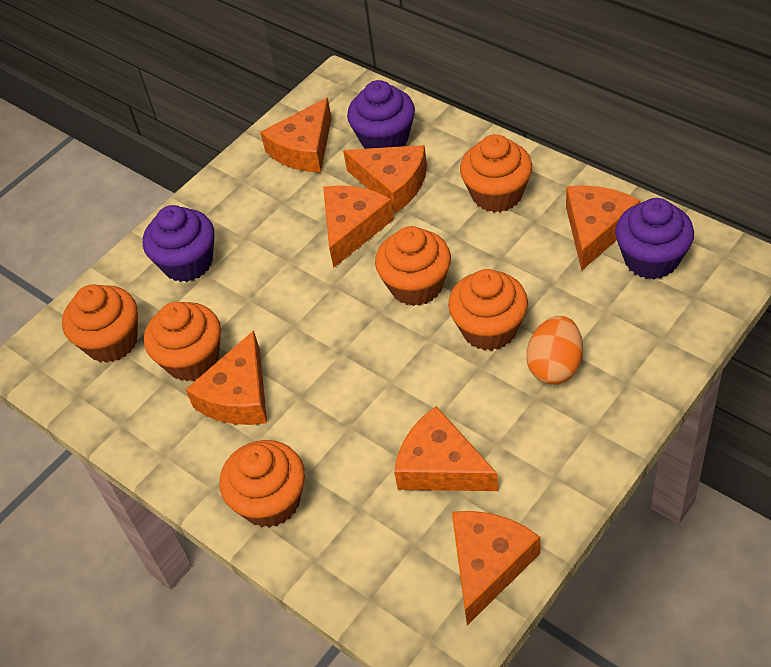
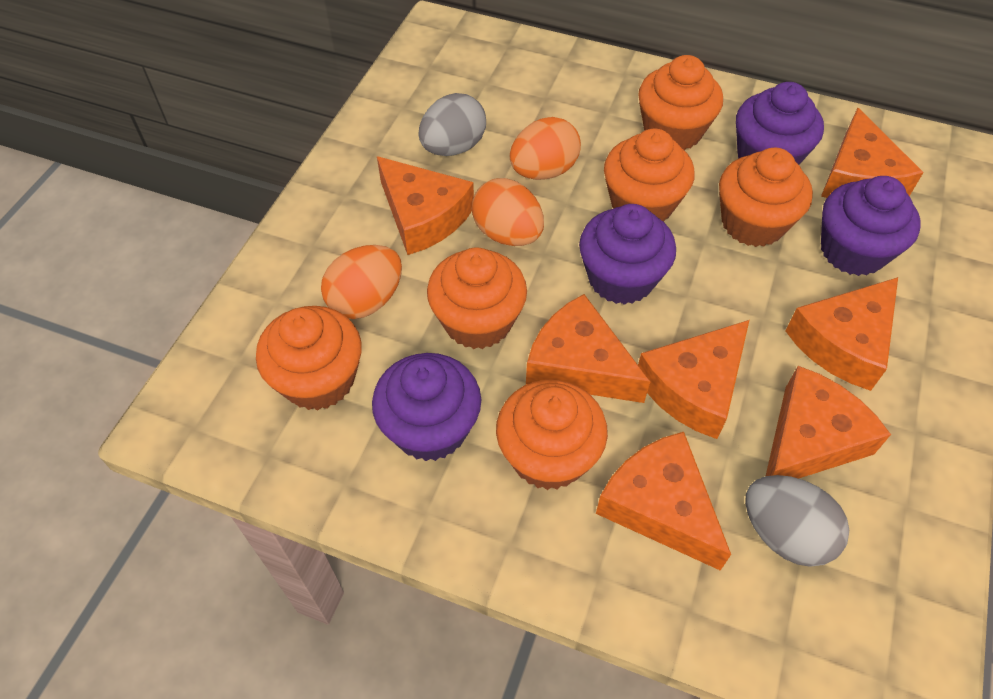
grey egg: 0 -> 2
orange egg: 1 -> 3
purple cupcake: 3 -> 4

